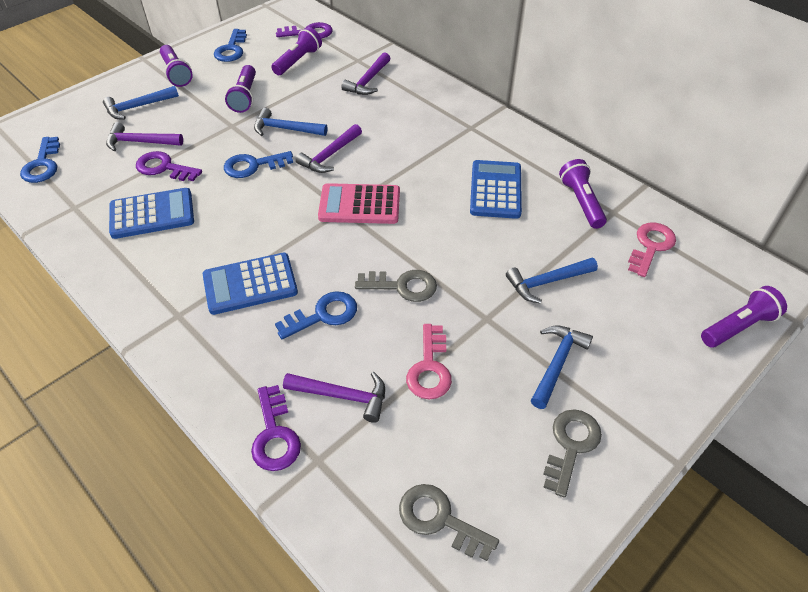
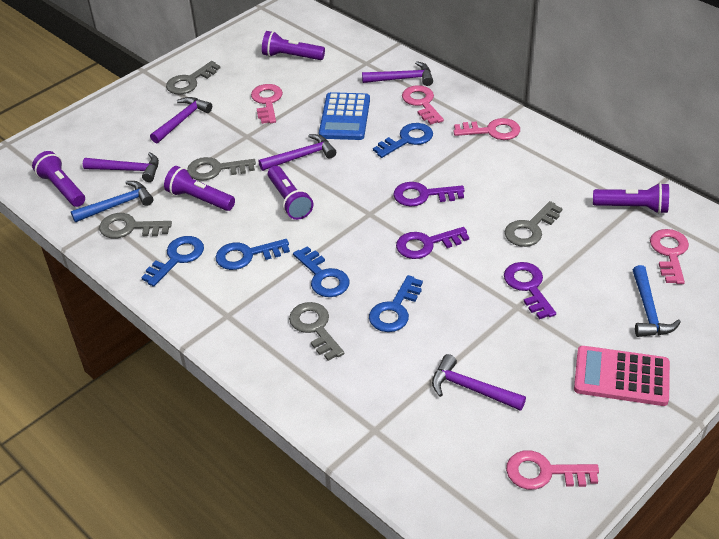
blue calculator: 3 -> 1
blue hammer: 4 -> 2
blue key: 4 -> 5
grey key: 3 -> 5
pink key: 2 -> 5
purple hammer: 4 -> 5

